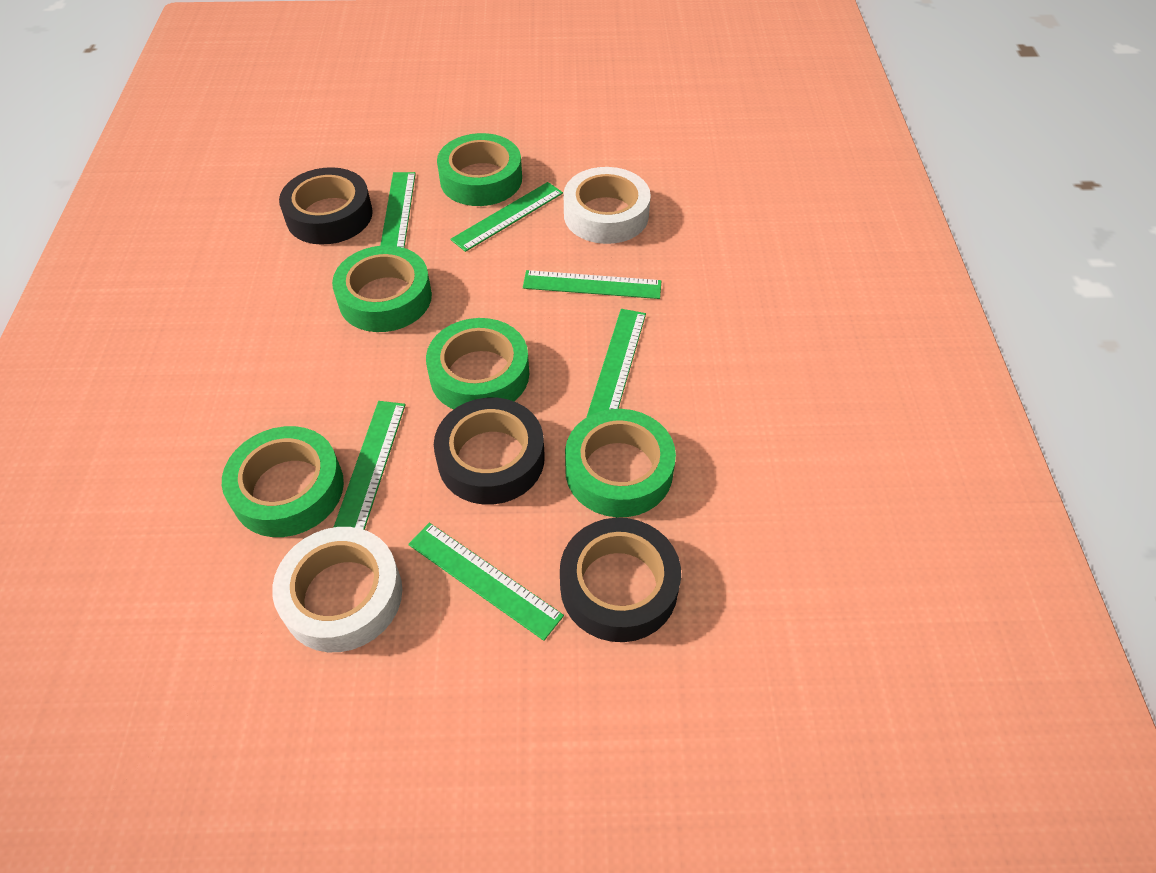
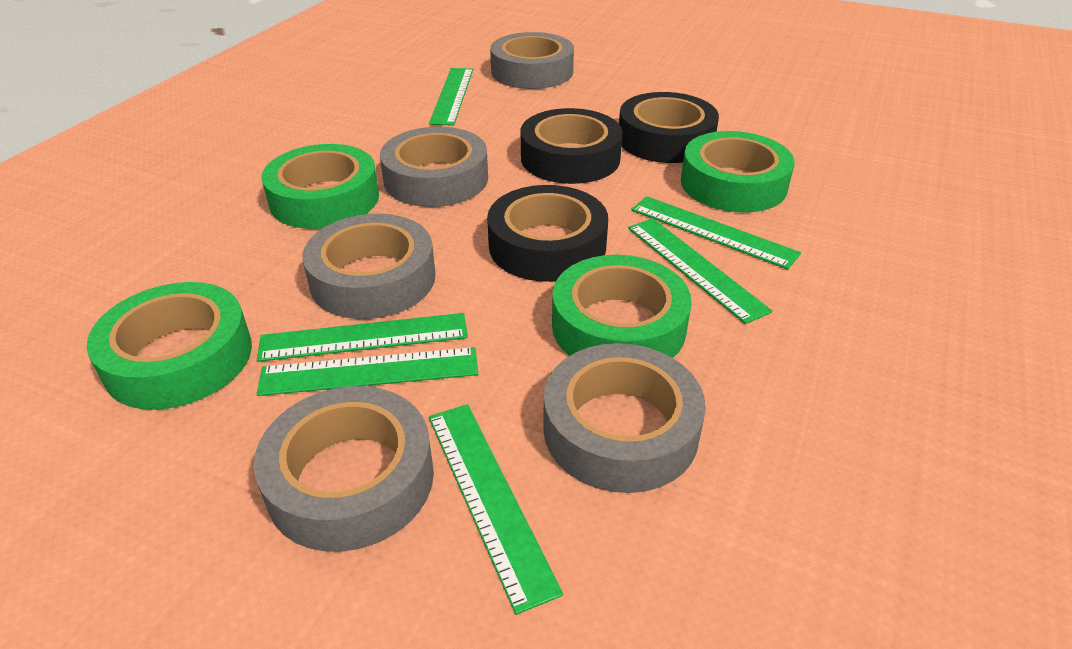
green tape: 5 -> 4
grey tape: 0 -> 5
white tape: 2 -> 0

